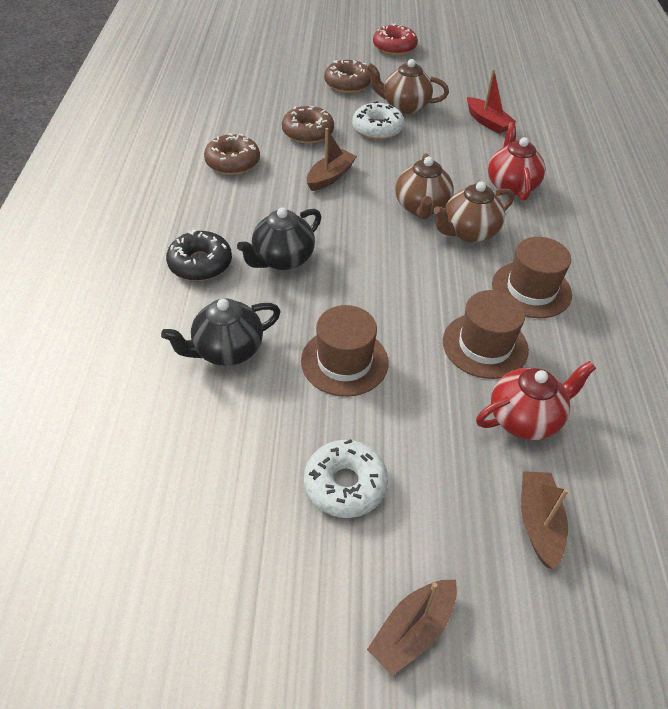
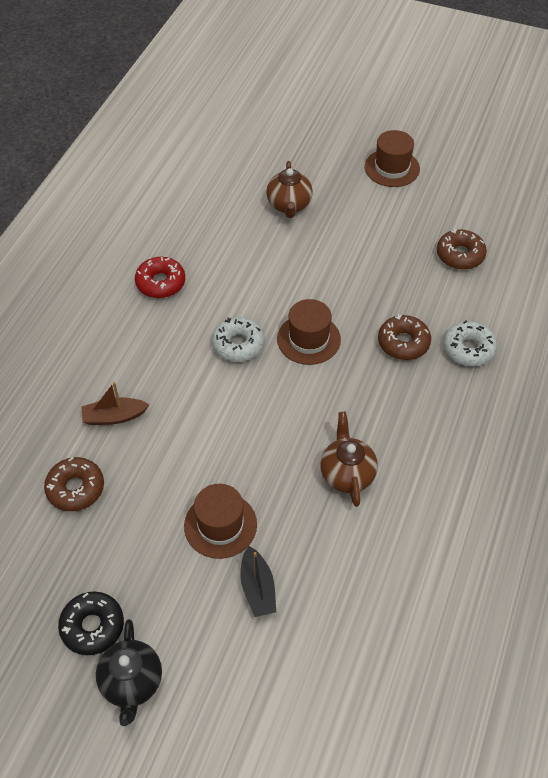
black boat: 0 -> 1
black teapot: 2 -> 1
brown boat: 3 -> 1
brown teapot: 3 -> 2
red boat: 1 -> 0
red teapot: 2 -> 0

